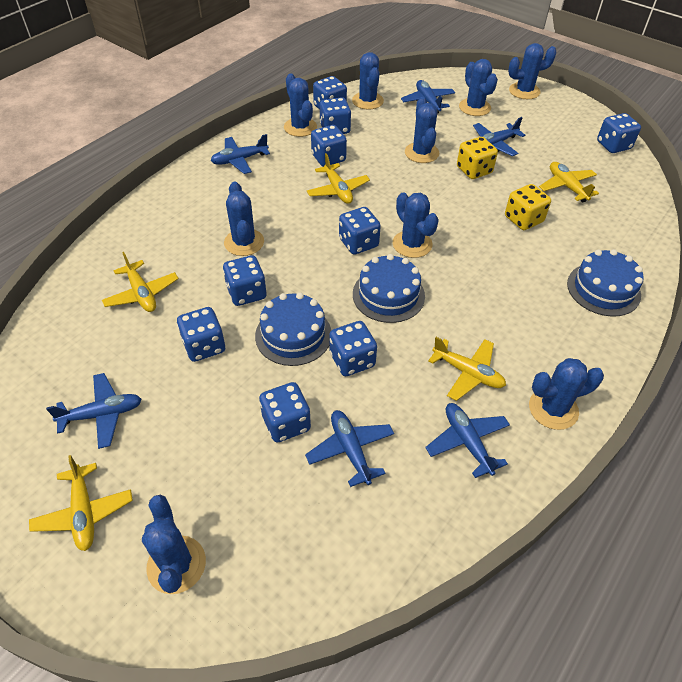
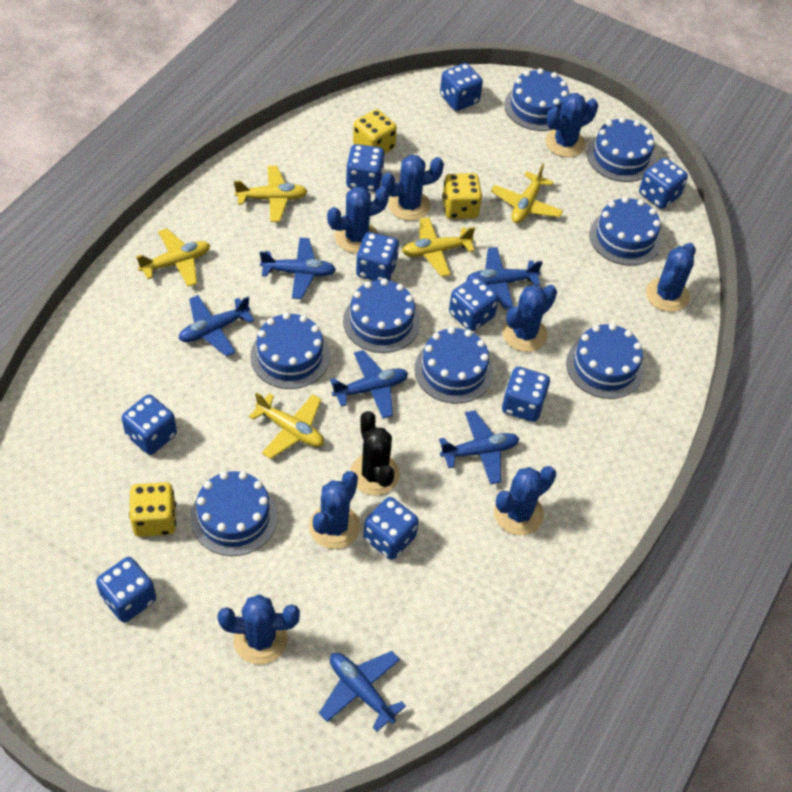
black cactus: 0 -> 1
blue cactus: 9 -> 8
blue cake: 3 -> 8
yellow dice: 2 -> 3

